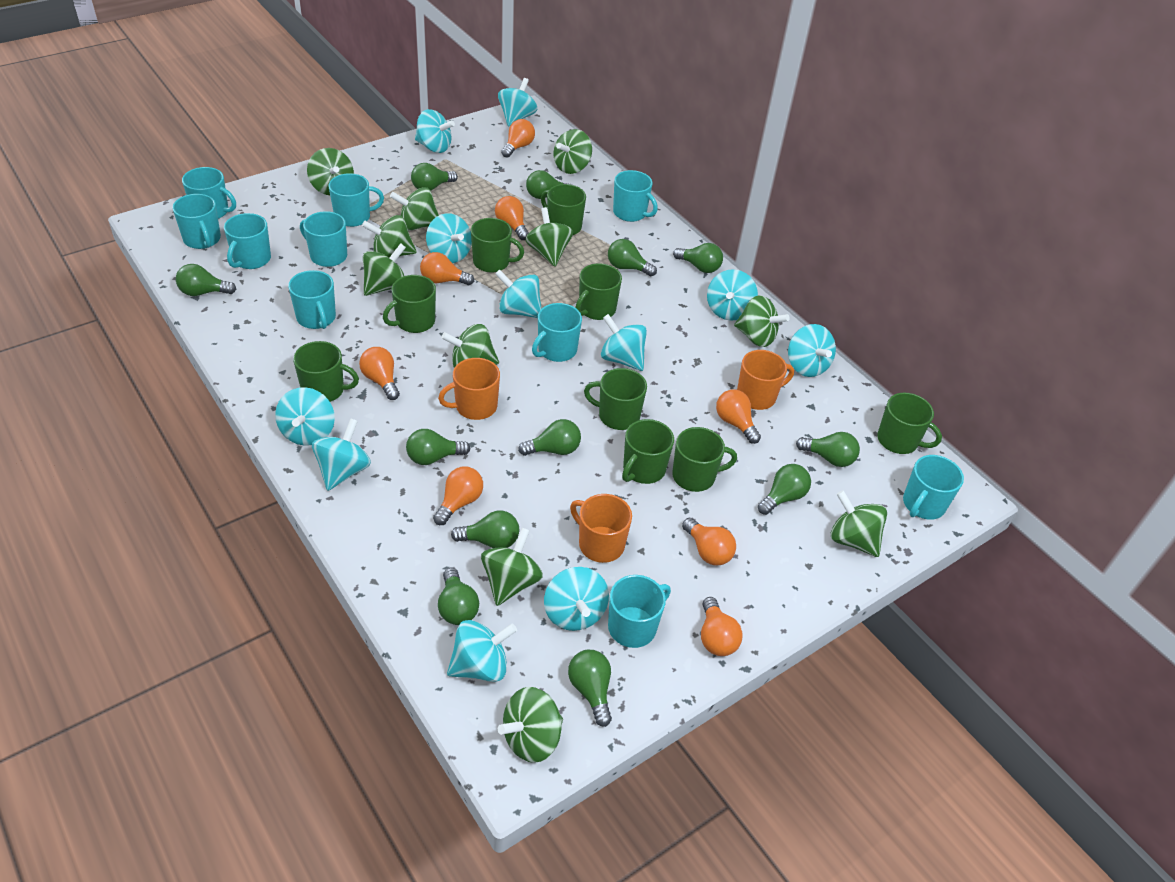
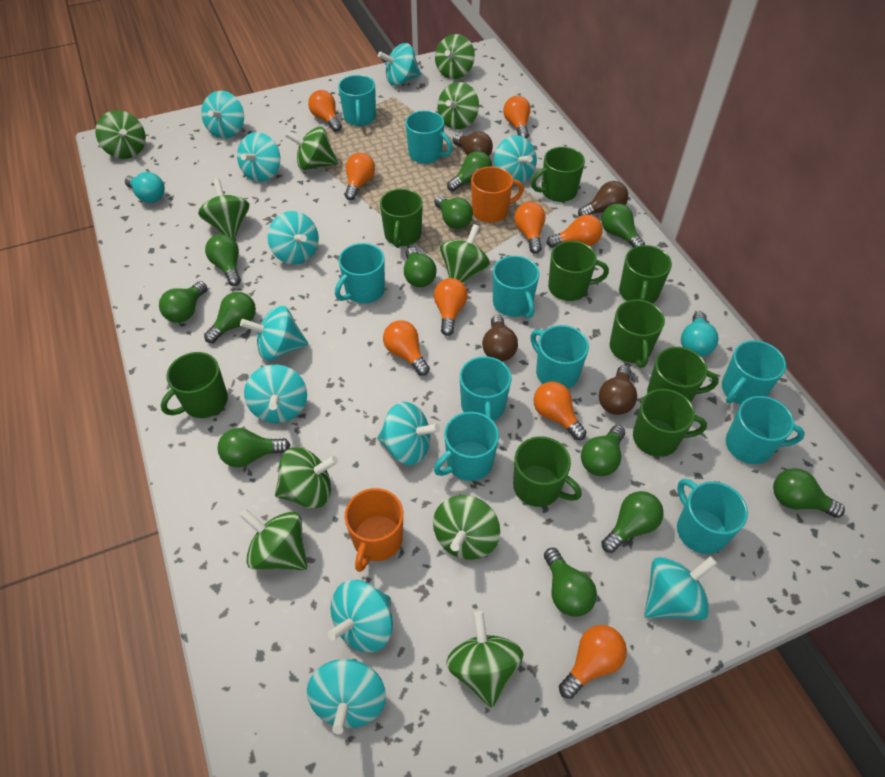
brown light bulb: 0 -> 4
green spinning top: 11 -> 10
orange light bulb: 8 -> 9
orange mug: 3 -> 2
turquoise light bulb: 0 -> 2

